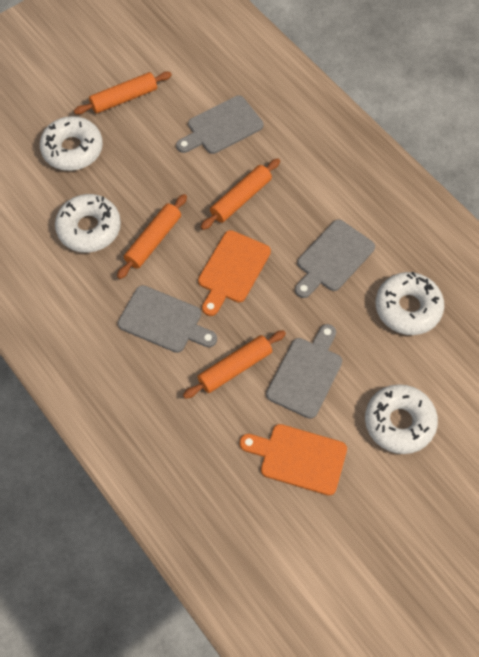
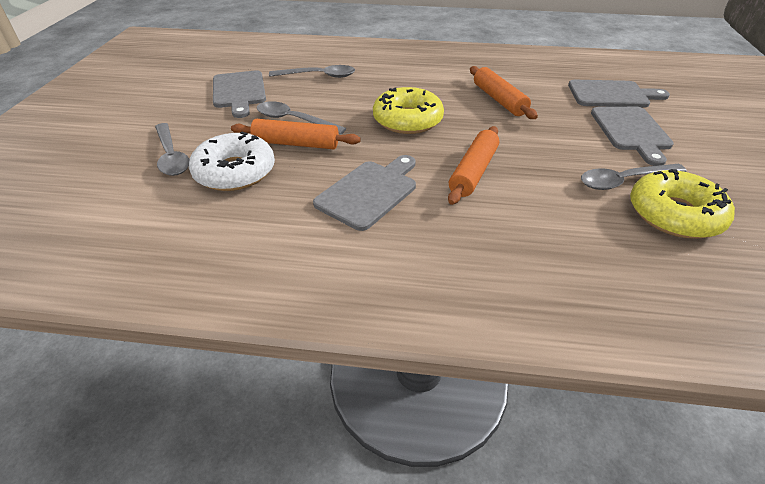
grey spoon: 0 -> 4
orange cutting board: 2 -> 0
orange rolling pin: 4 -> 3
white donut: 4 -> 1
yellow donut: 0 -> 2

